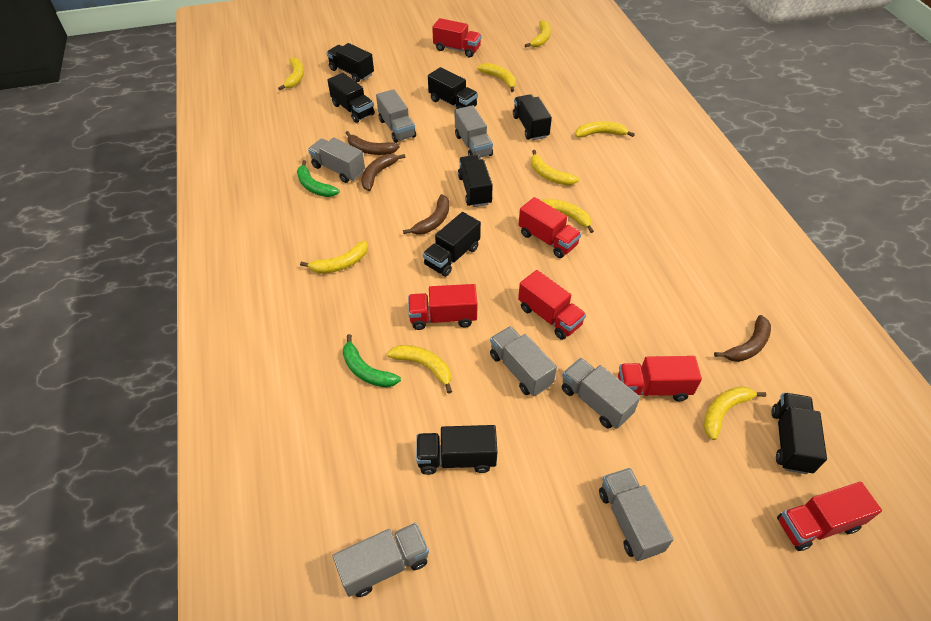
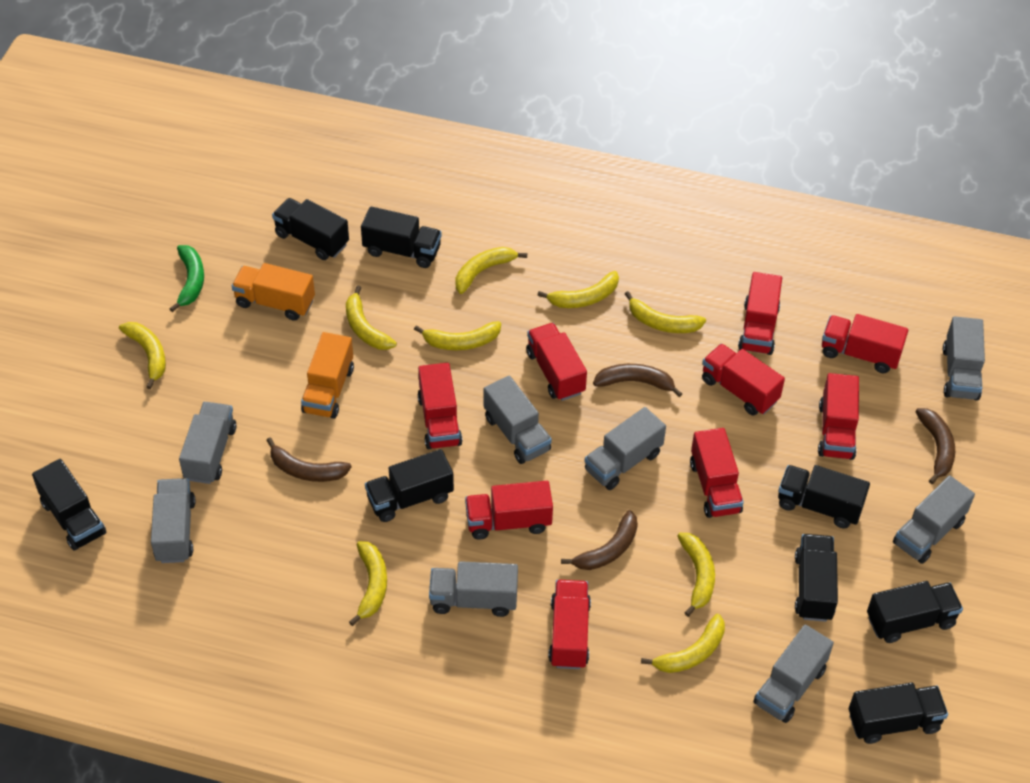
green banana: 2 -> 1
grey truck: 7 -> 8
orange truck: 0 -> 2
red truck: 6 -> 9

